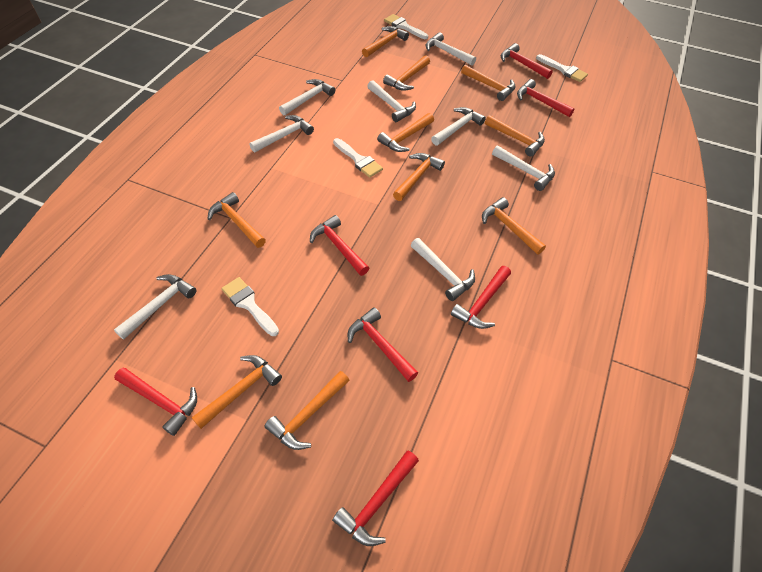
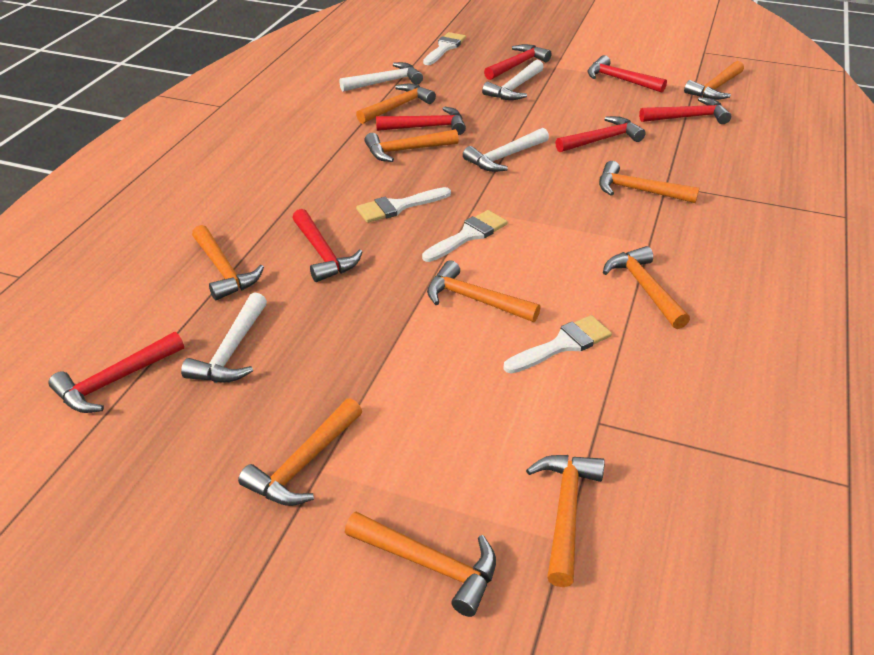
white hammer: 8 -> 4

